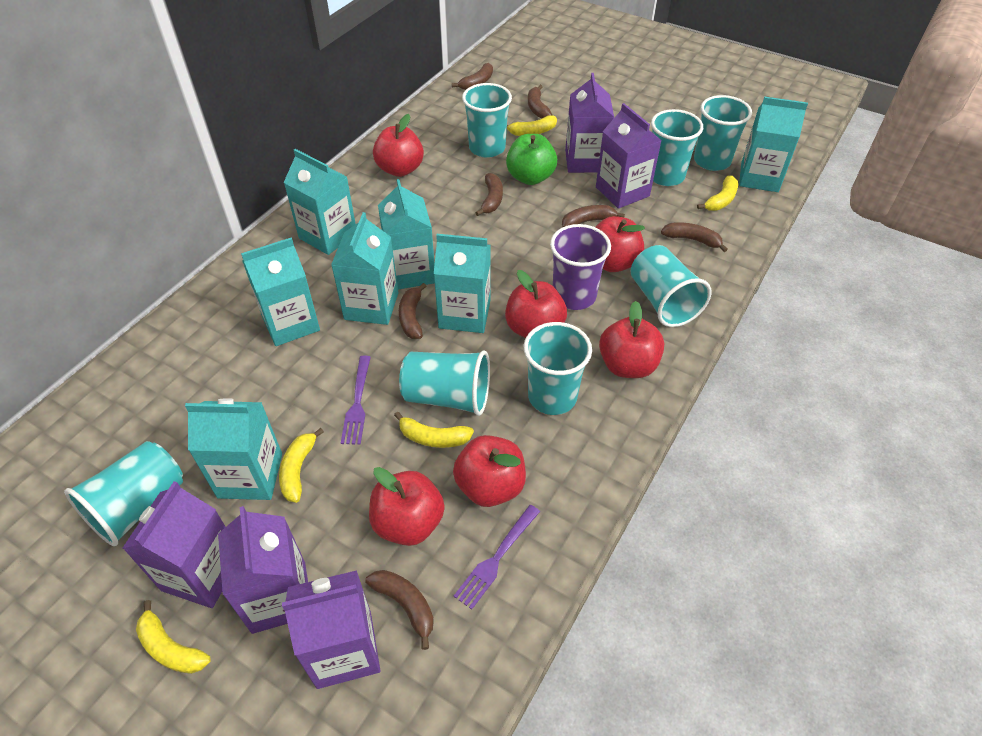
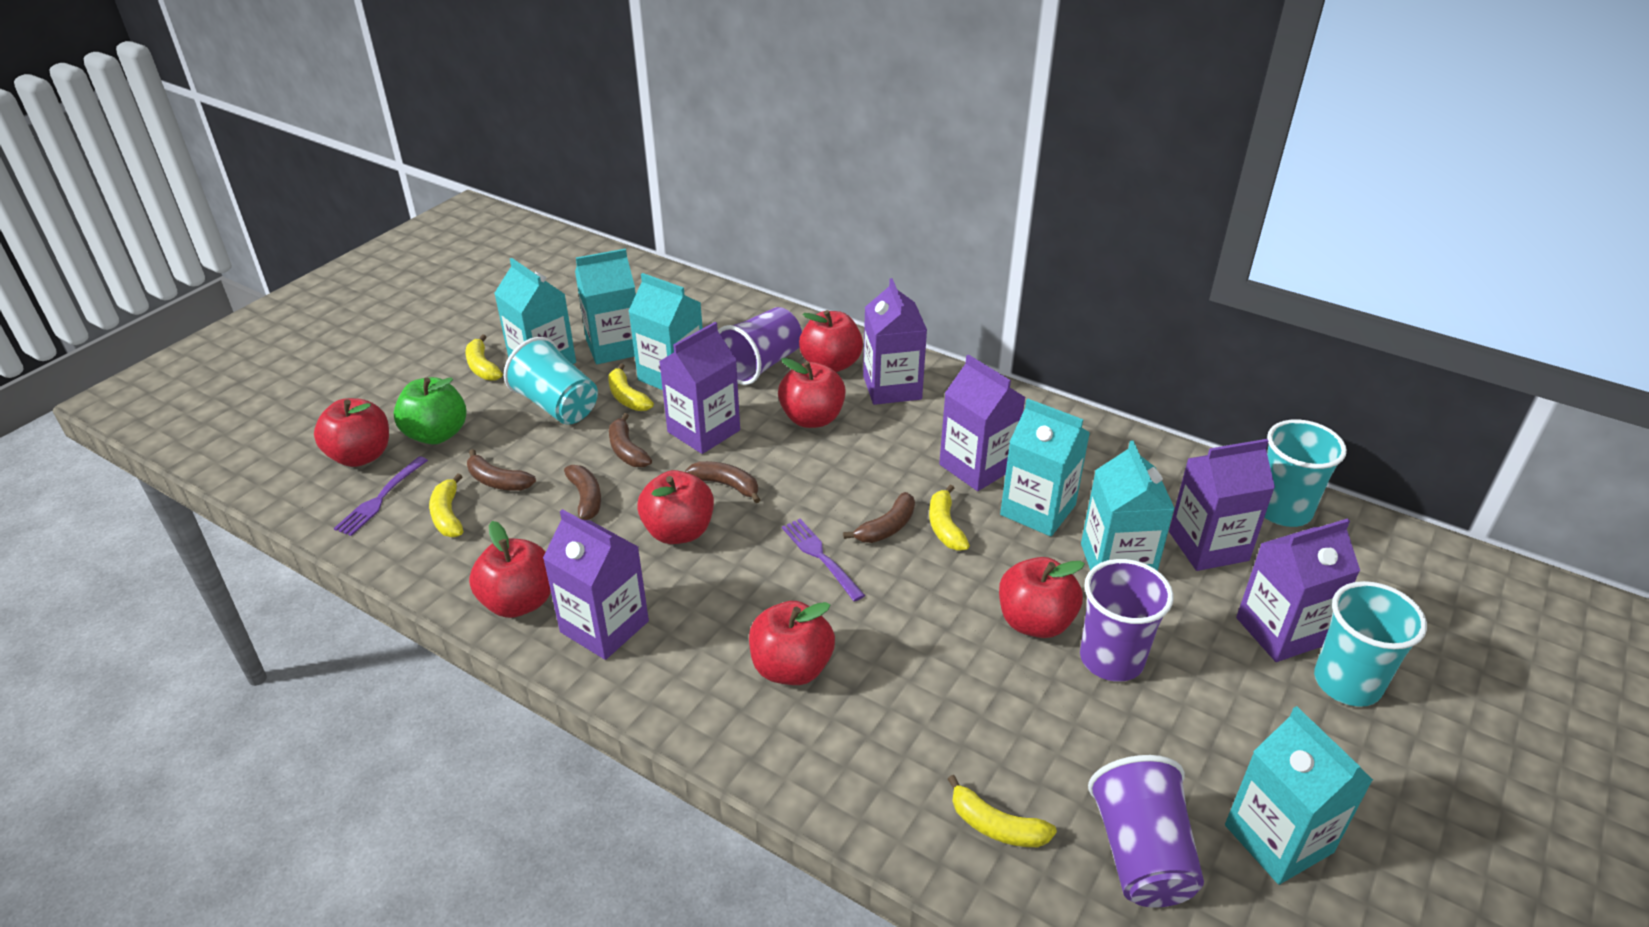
brown banana: 7 -> 5
purple carton: 5 -> 6
purple cup: 1 -> 3
red apple: 6 -> 7
turquoise carton: 7 -> 6
turquoise cup: 7 -> 3

